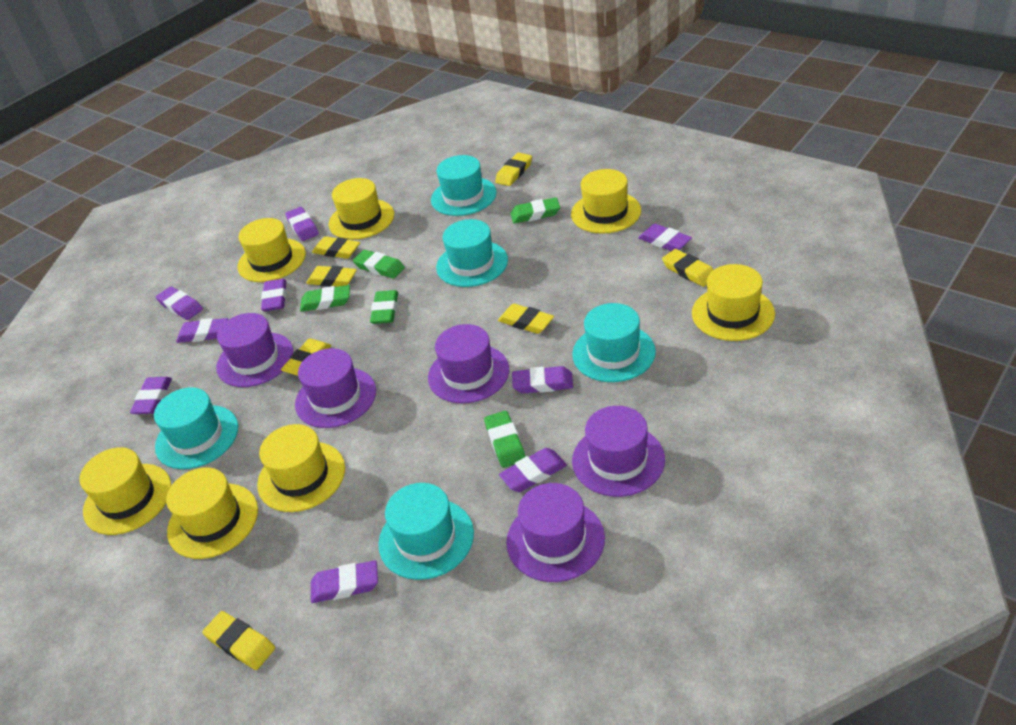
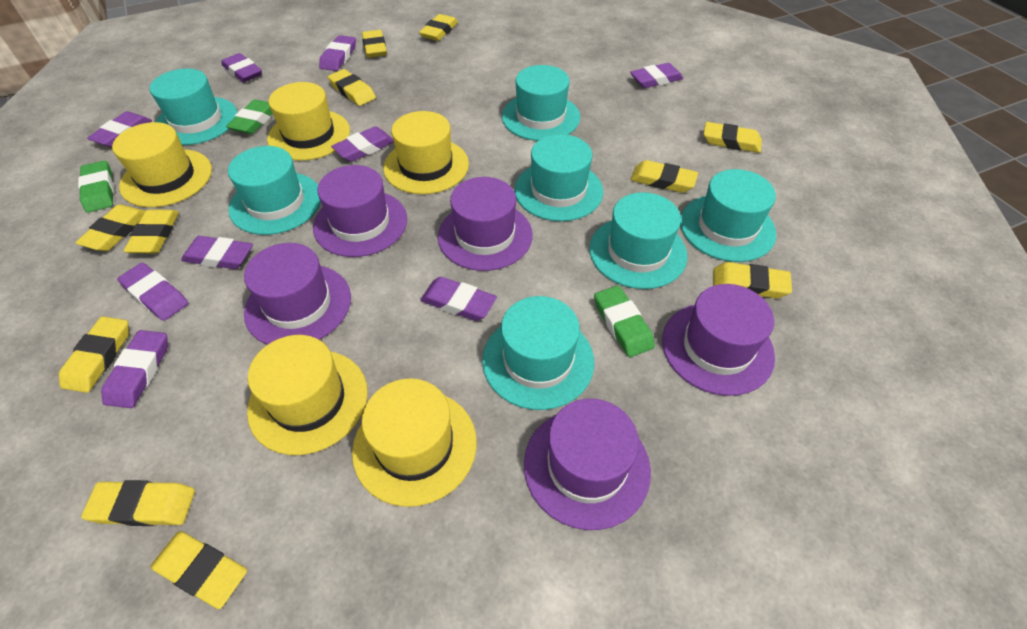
green eraser: 5 -> 3
turquoise hat: 5 -> 7
yellow eraser: 7 -> 11
yellow hat: 7 -> 5

